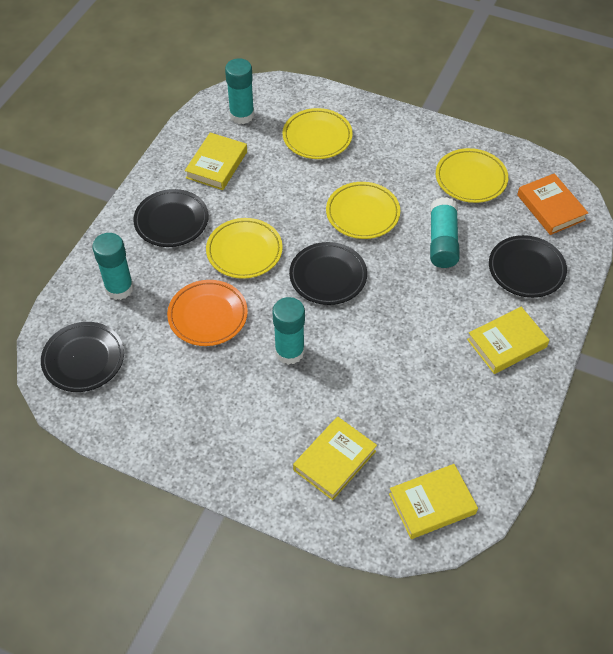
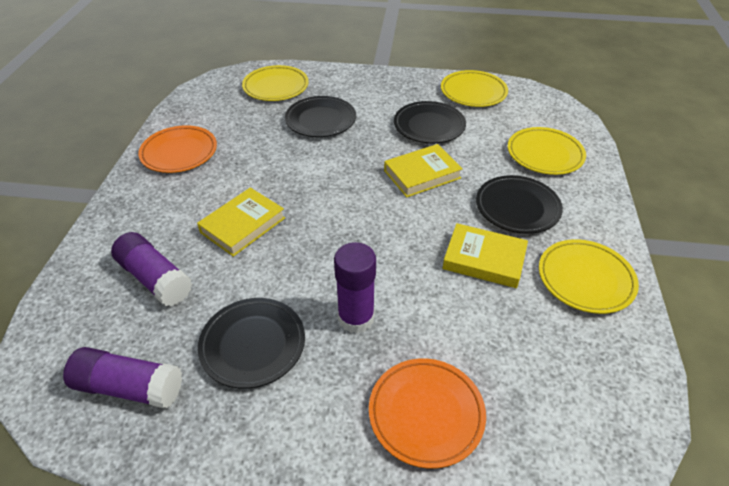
orange book: 1 -> 0
orange plate: 1 -> 2
purple glue stick: 0 -> 3
turquoise glue stick: 4 -> 0
yellow book: 4 -> 3

